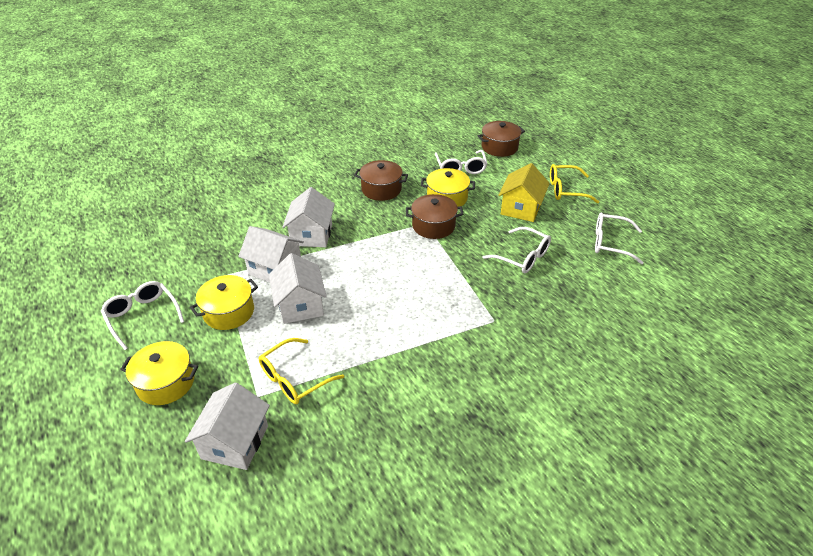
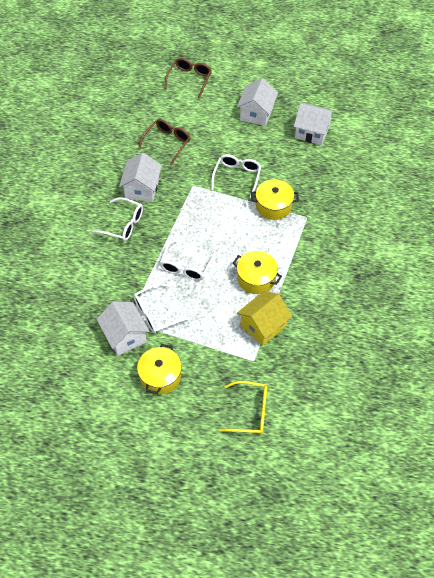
brown glasses: 0 -> 2
brown pot: 3 -> 0
yellow glasses: 2 -> 1

